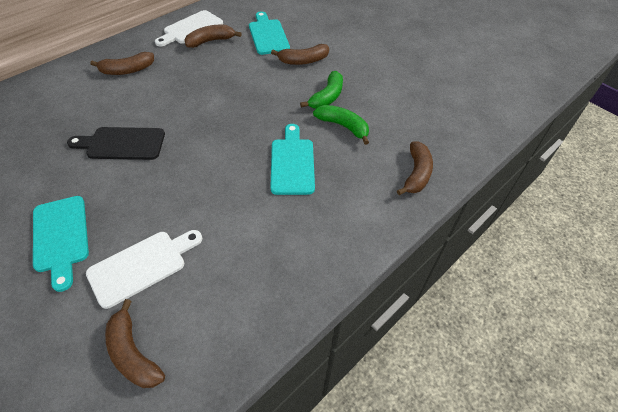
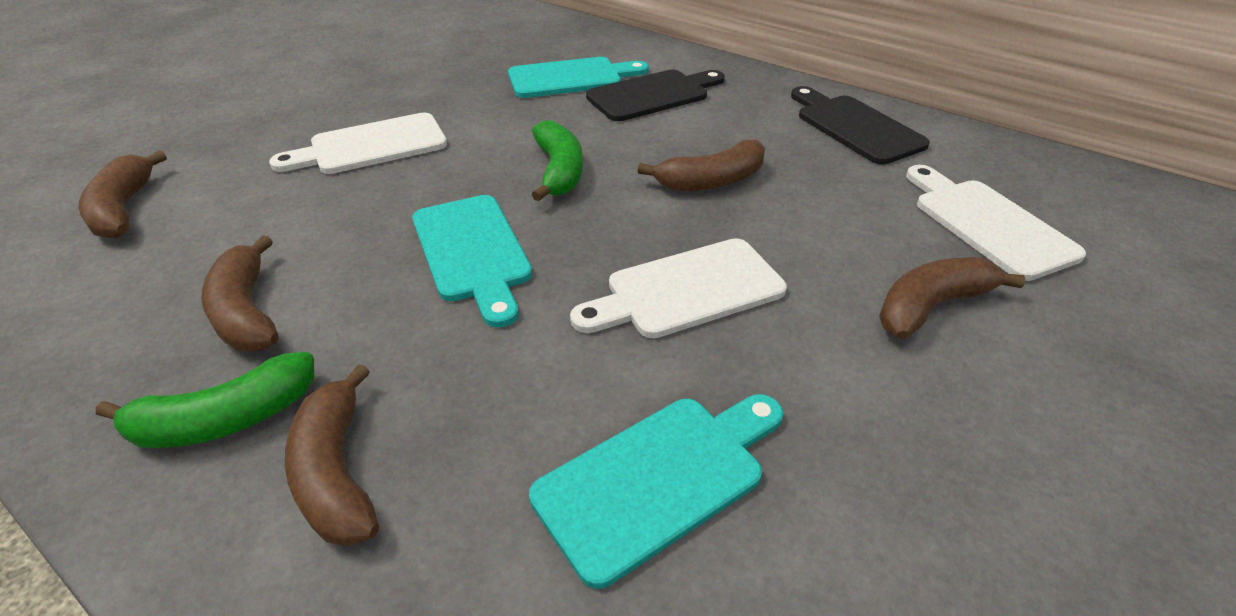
black cutting board: 1 -> 2
white cutting board: 2 -> 3

